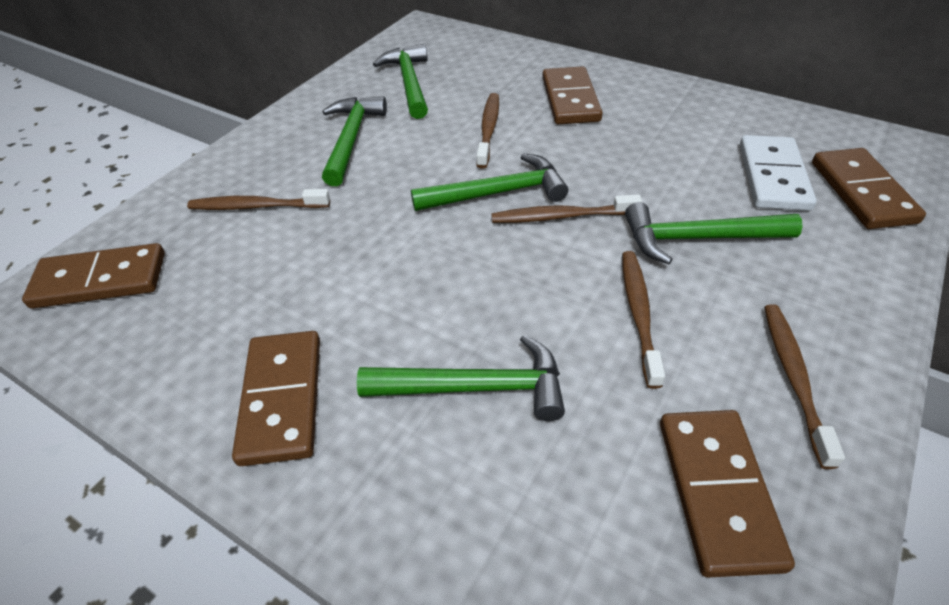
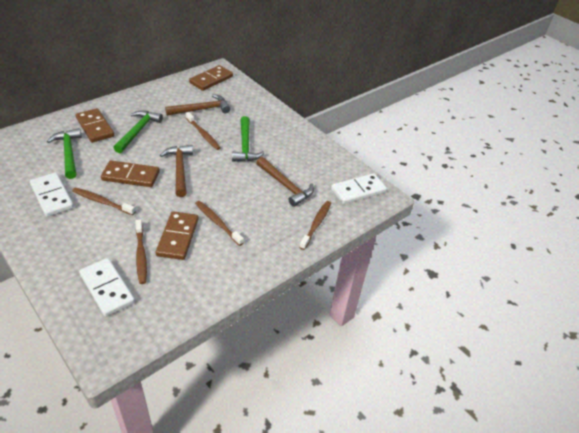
brown domino: 5 -> 4
brown hammer: 0 -> 3
green hammer: 5 -> 3
white domino: 1 -> 3

